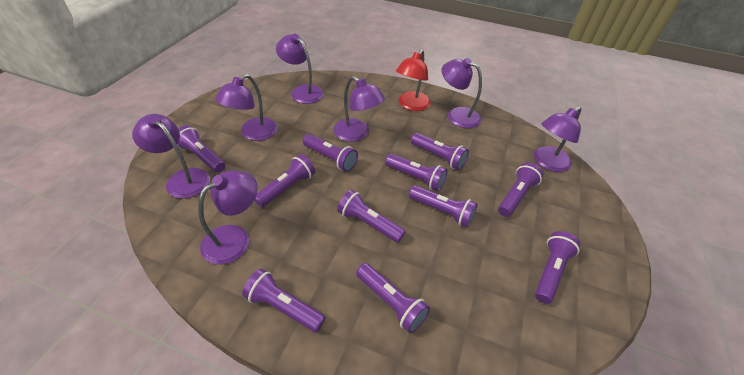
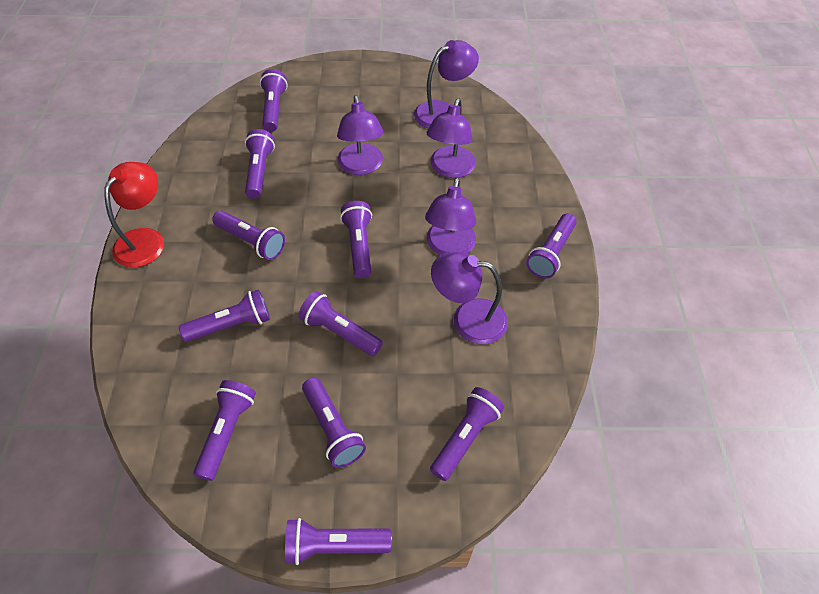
purple lamp: 7 -> 5

